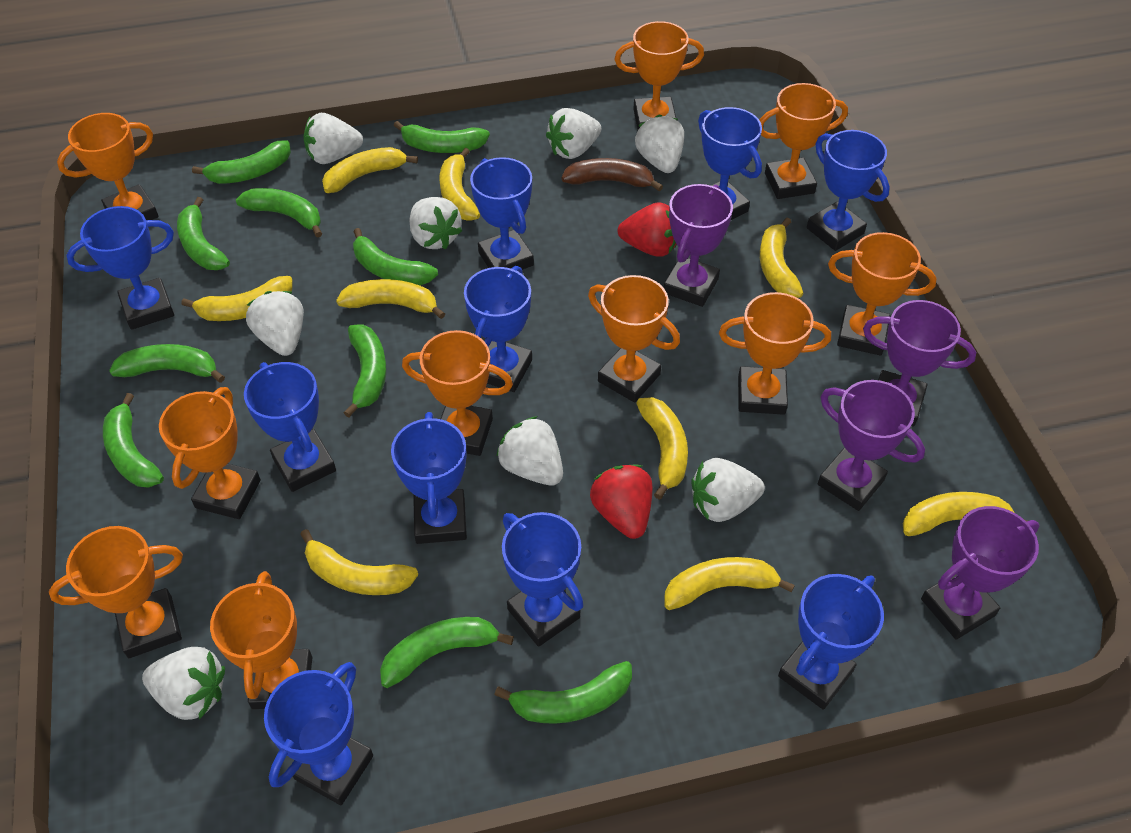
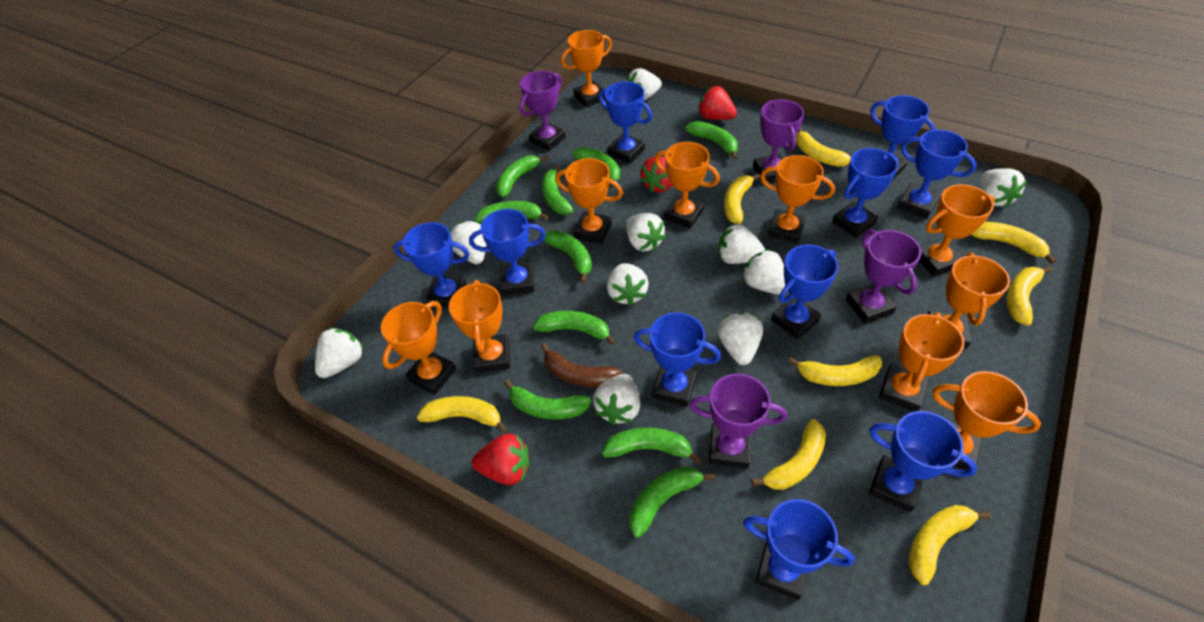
red strawberry: 2 -> 3
white strawberry: 8 -> 10
yellow banana: 9 -> 8

